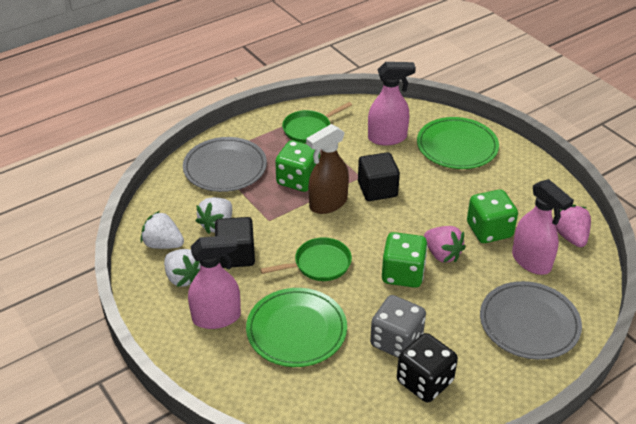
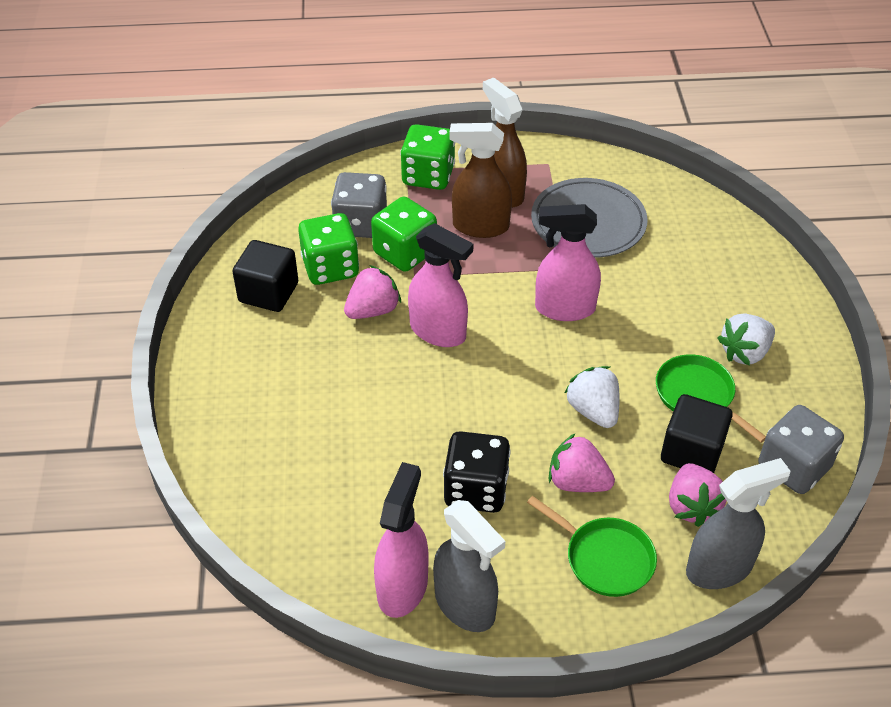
brown spray bottle: 1 -> 2
green plate: 2 -> 0
grey dice: 1 -> 2
grey plate: 2 -> 1
grey spray bottle: 0 -> 2
pink strawberry: 2 -> 3
white strawberry: 3 -> 2

